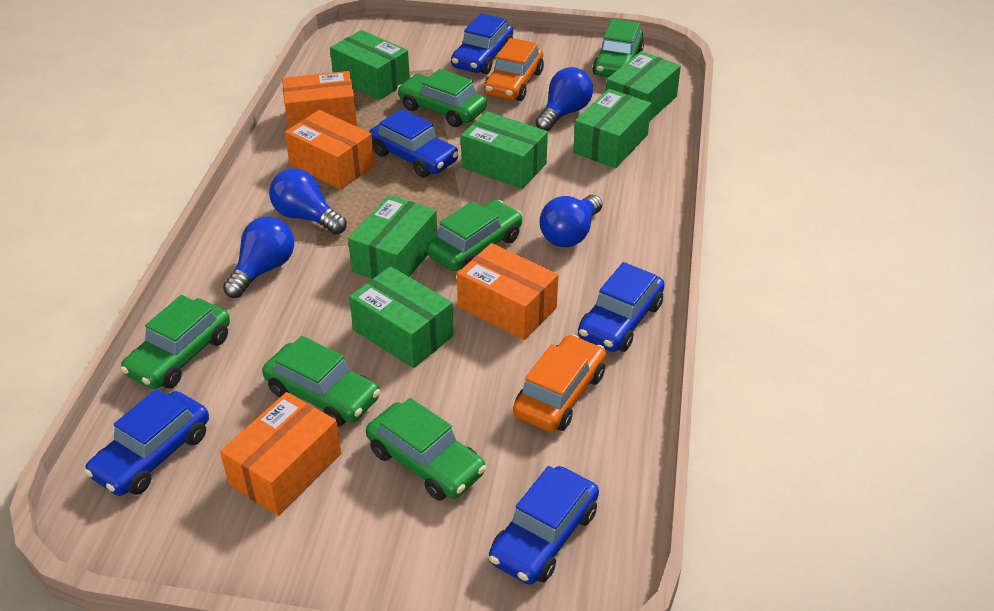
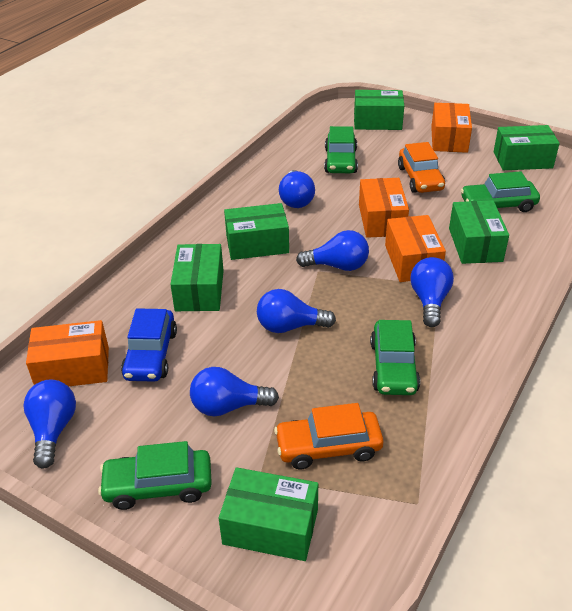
blue car: 5 -> 1
blue light bulb: 4 -> 6
green car: 6 -> 4

